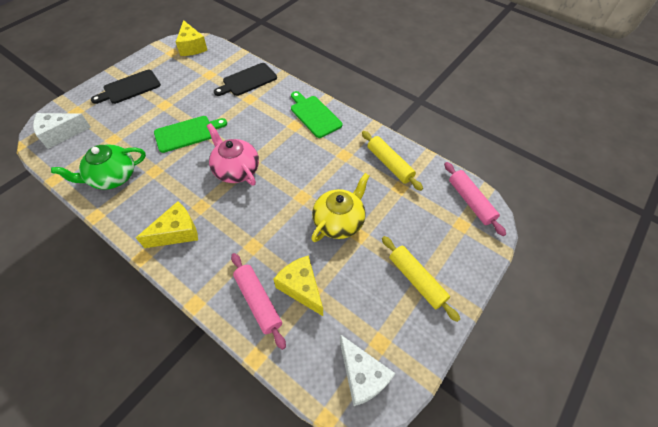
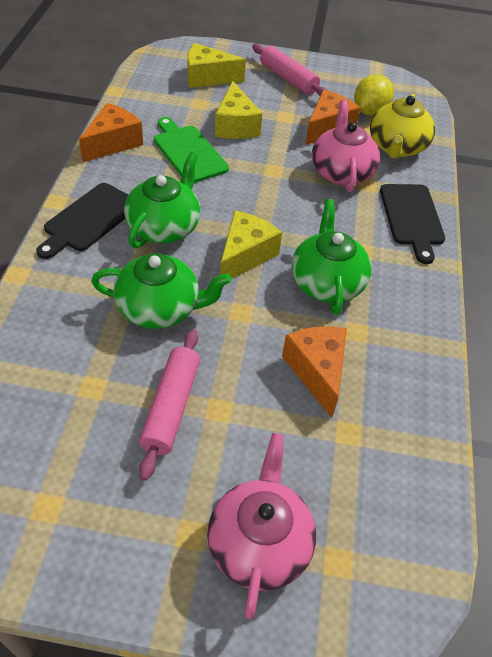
green cutting board: 2 -> 1
green teapot: 1 -> 3
orange cheese: 0 -> 3
pink teapot: 1 -> 2
white cheese: 2 -> 0
yellow lemon: 0 -> 1
yellow rolling pin: 2 -> 0

